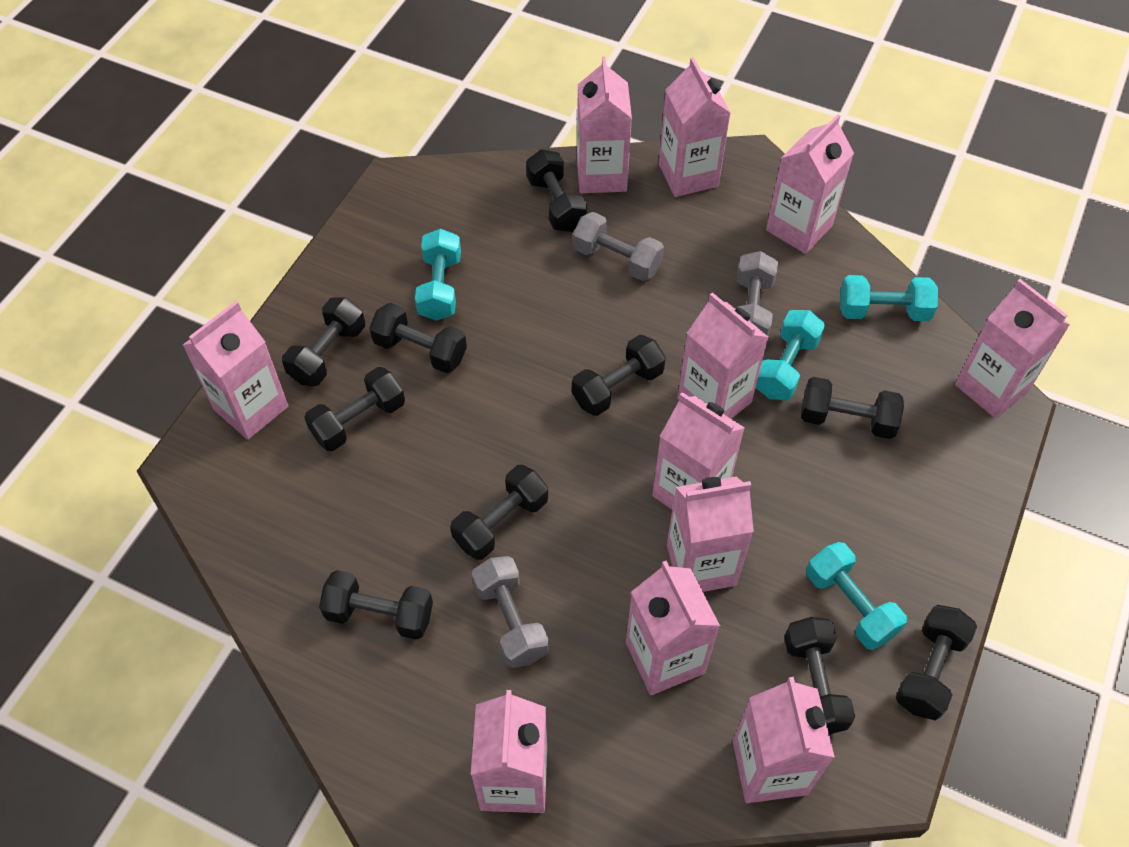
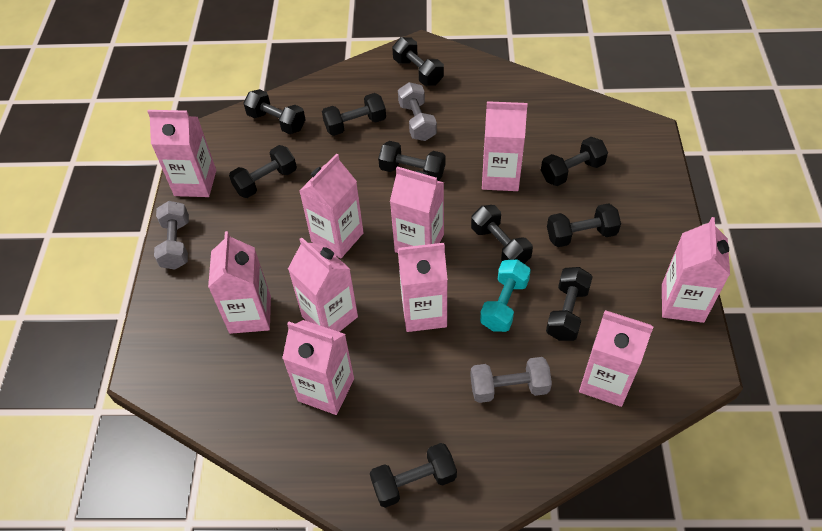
pink carton: 11 -> 10
turquoise dumbbell: 4 -> 1

